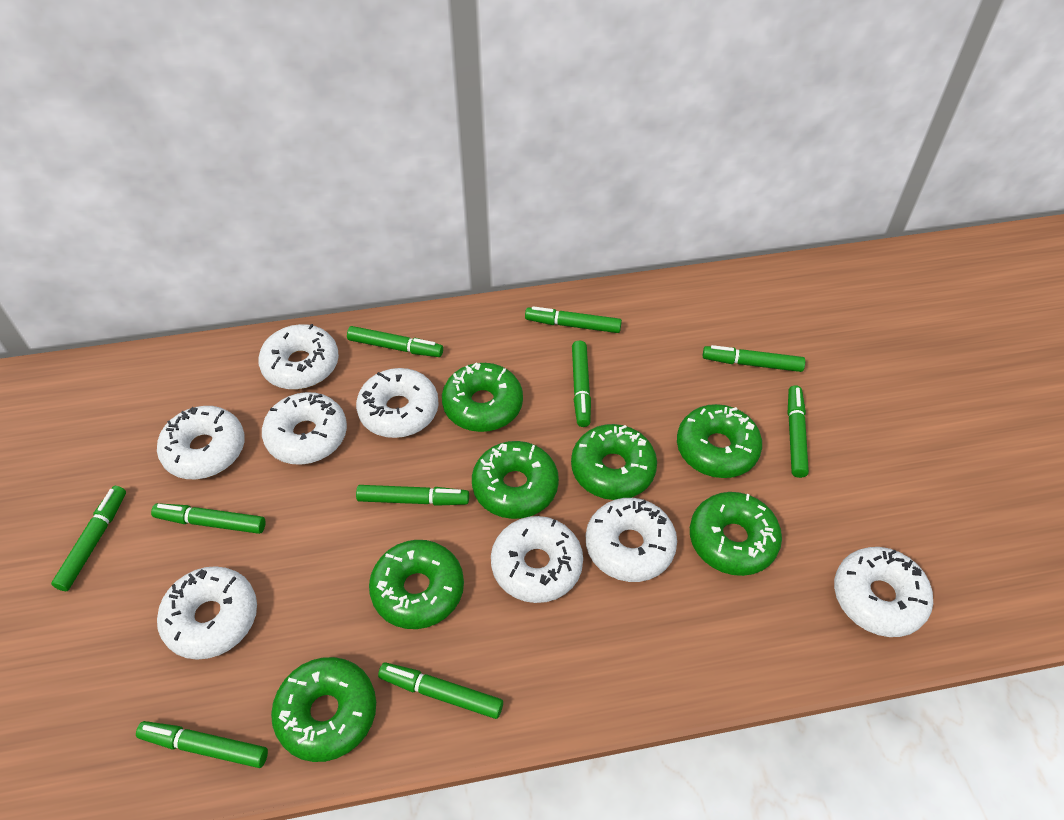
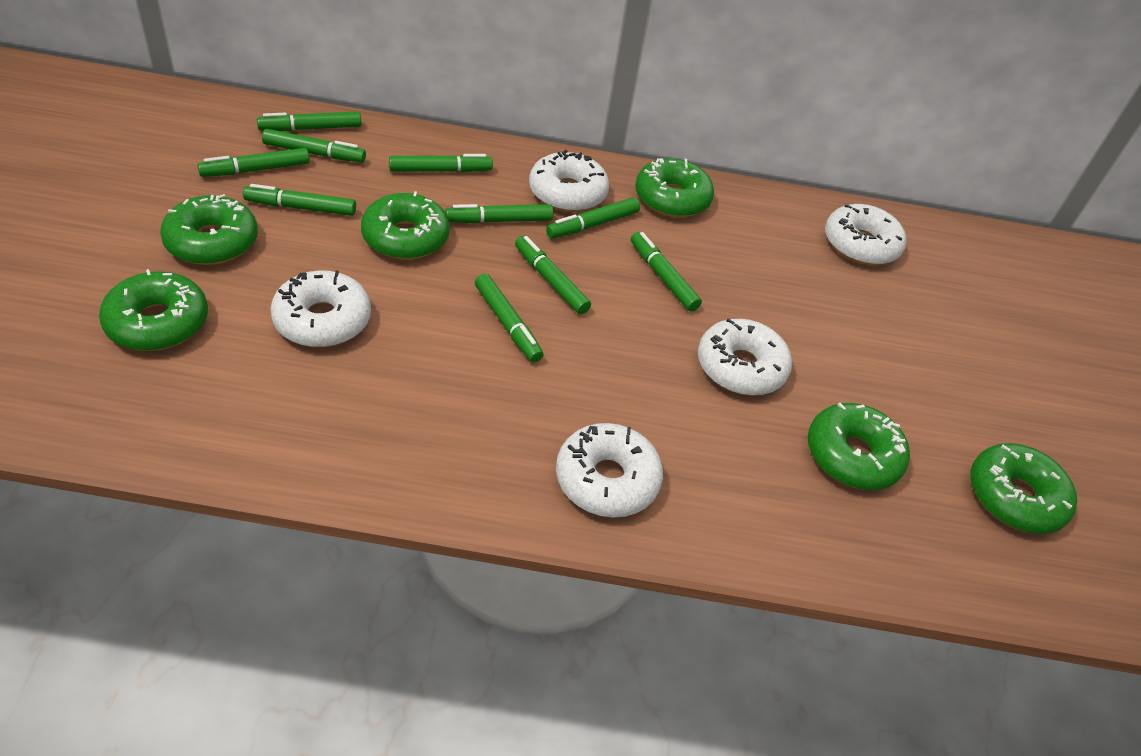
green donut: 7 -> 6
white donut: 8 -> 5

